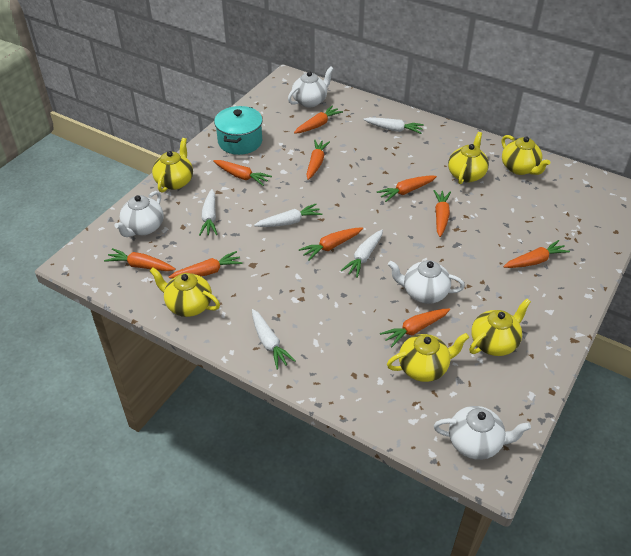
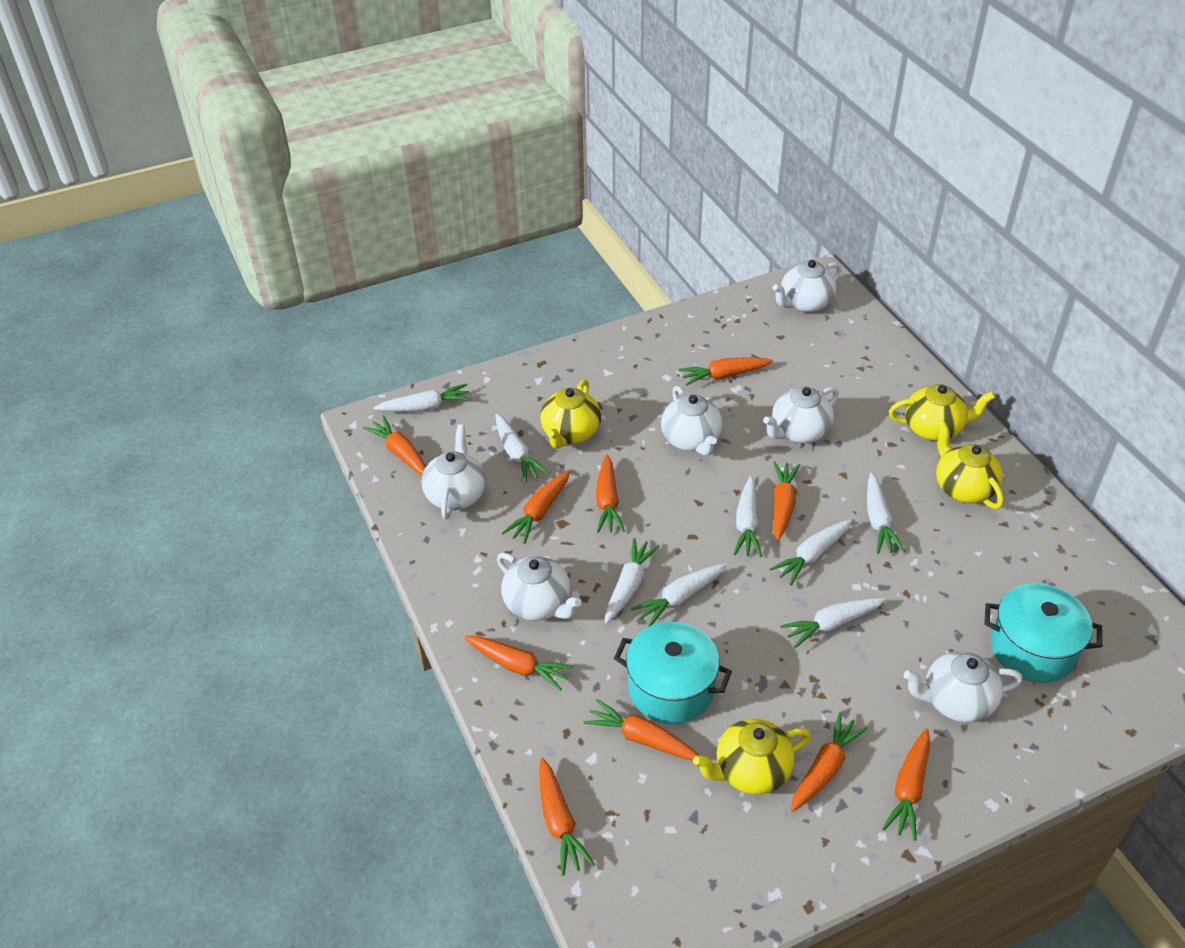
turquoise pot: 1 -> 2
white carrot: 5 -> 8
white teapot: 4 -> 6
yellow teapot: 6 -> 4

